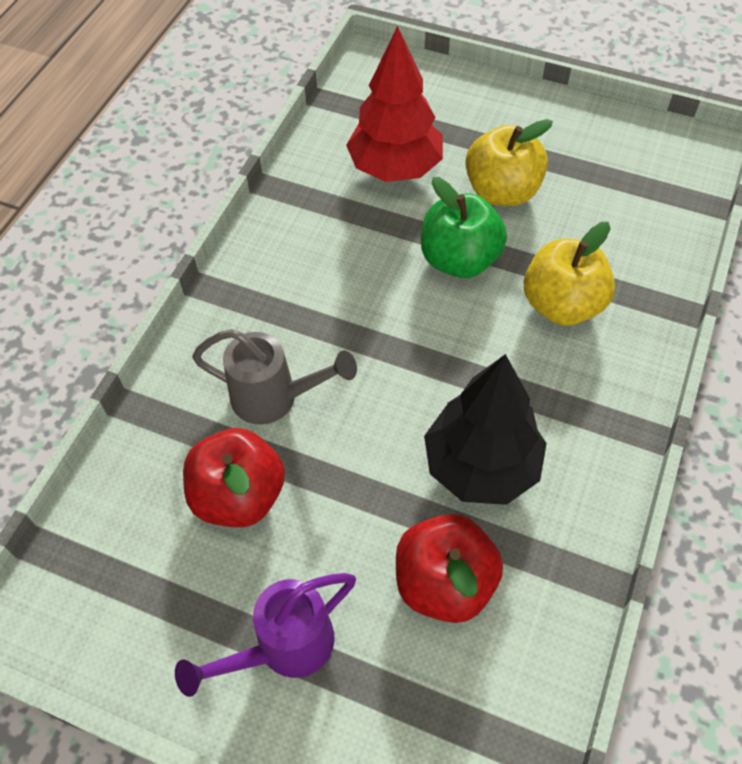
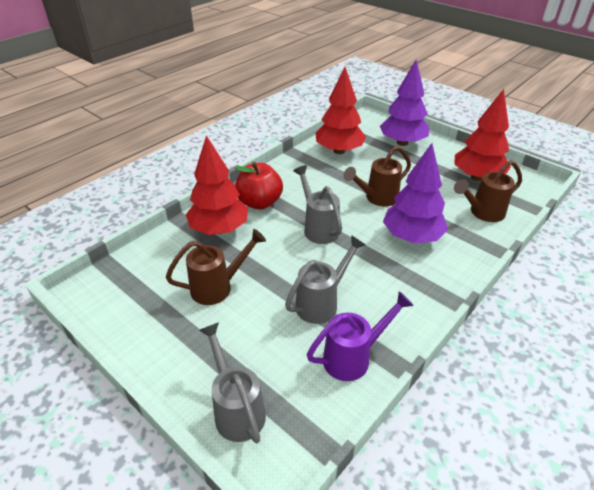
black tree: 1 -> 0
brown watering can: 0 -> 3
green apple: 1 -> 0
grey watering can: 1 -> 3
purple tree: 0 -> 2
red apple: 2 -> 1
red tree: 1 -> 3
yellow apple: 2 -> 0

